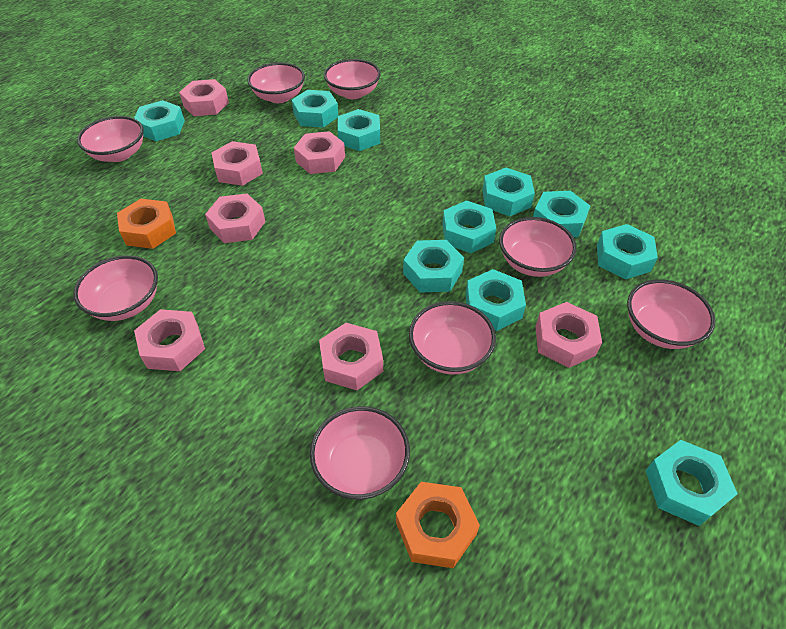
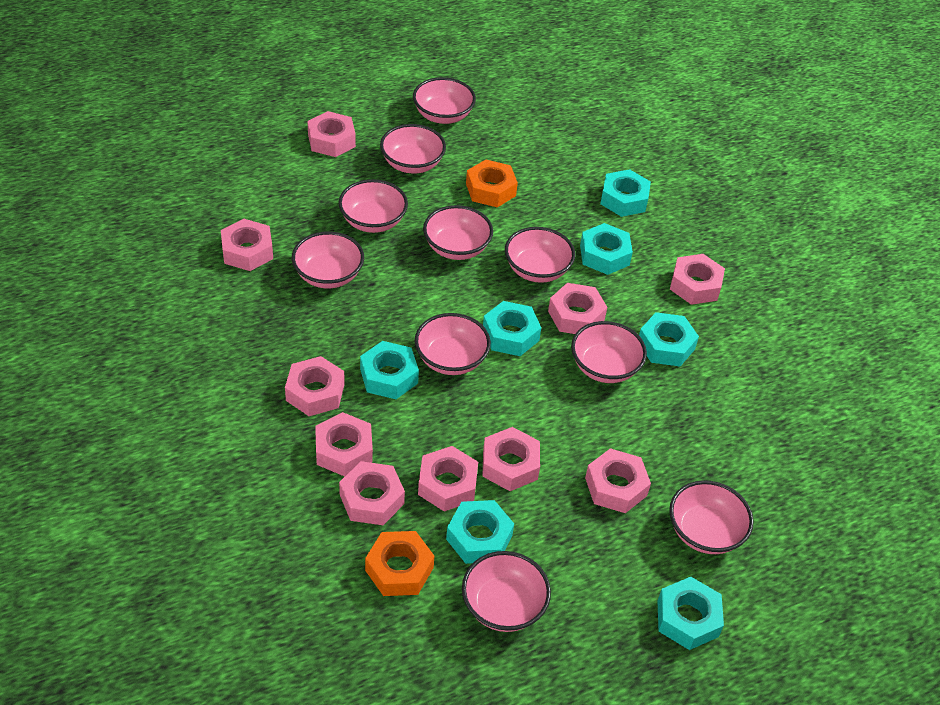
pink bowl: 8 -> 10
pink nut: 7 -> 10
turquoise nut: 10 -> 7

